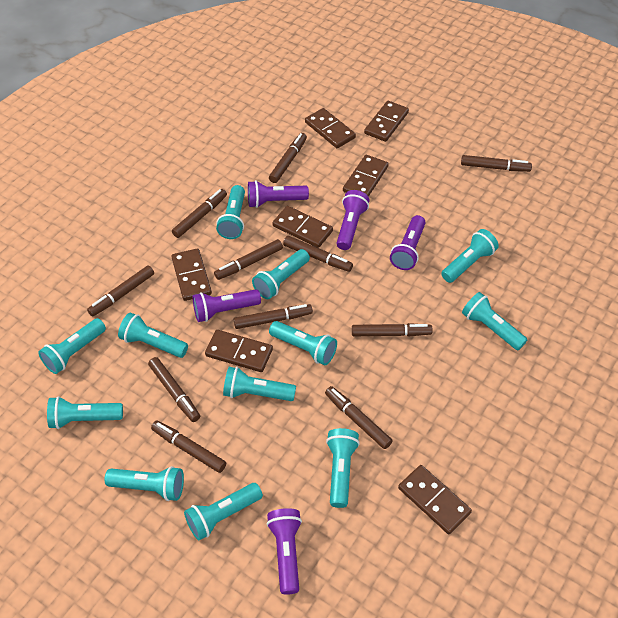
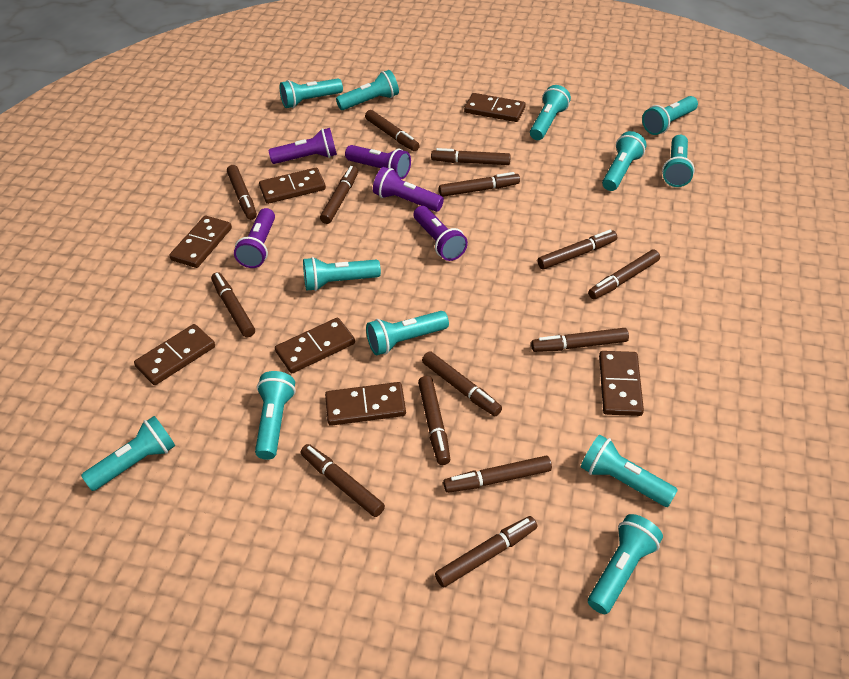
brown marker: 11 -> 14

